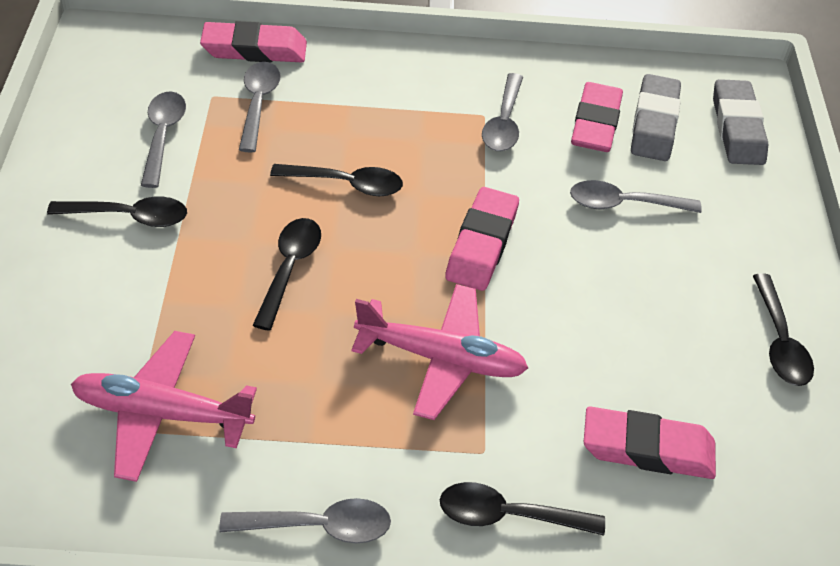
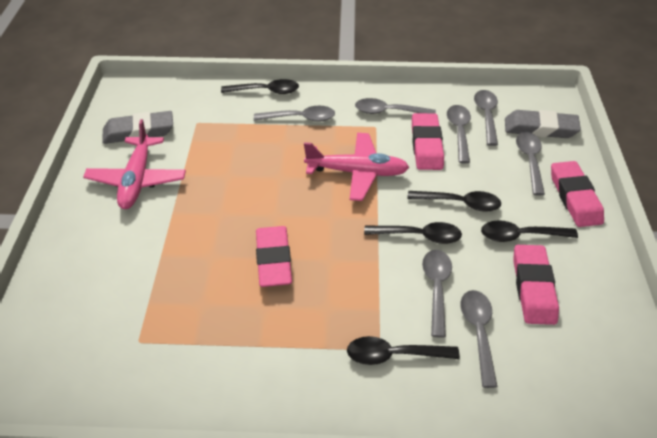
grey spoon: 5 -> 7

